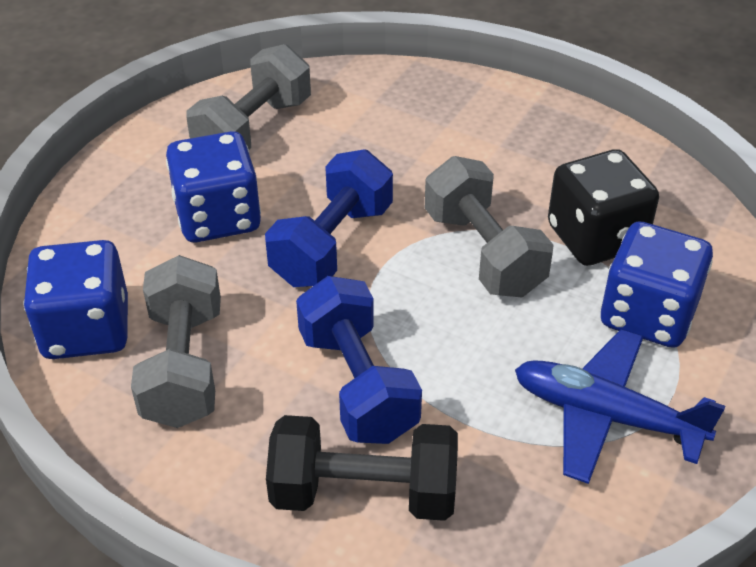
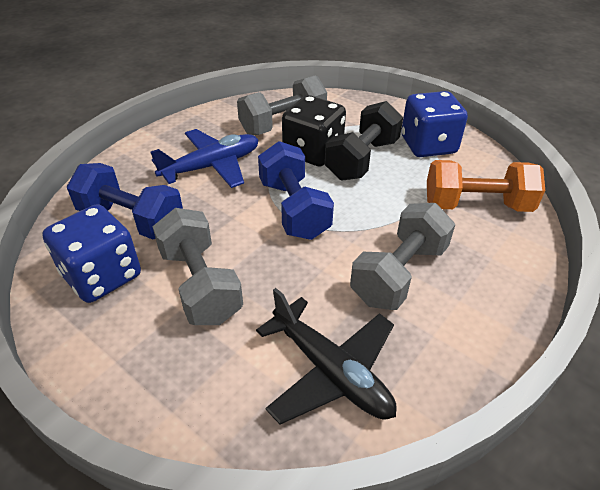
black plane: 0 -> 1
blue dice: 3 -> 2
orange dumbbell: 0 -> 1

